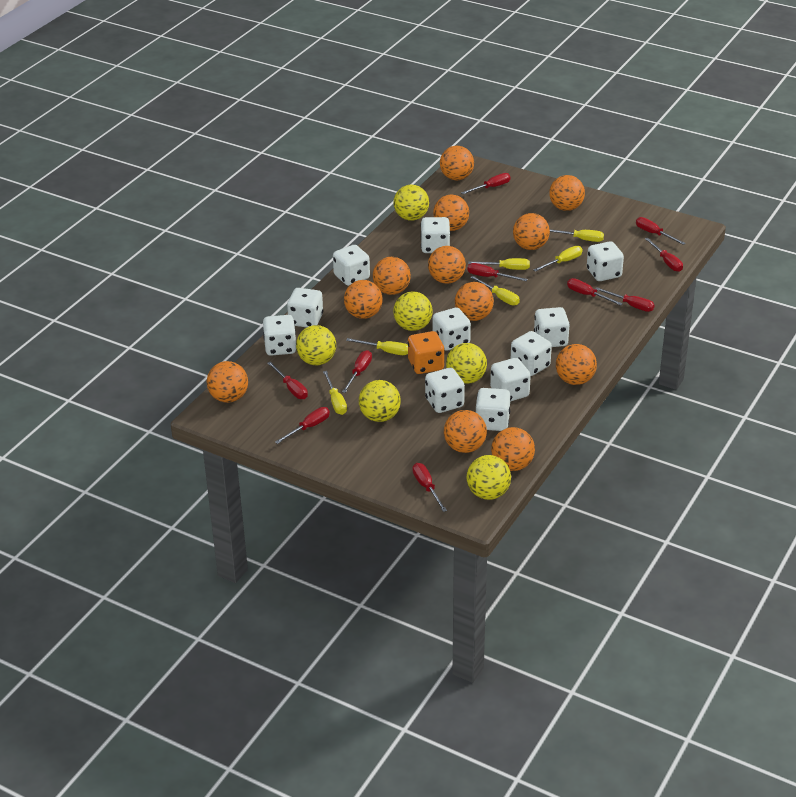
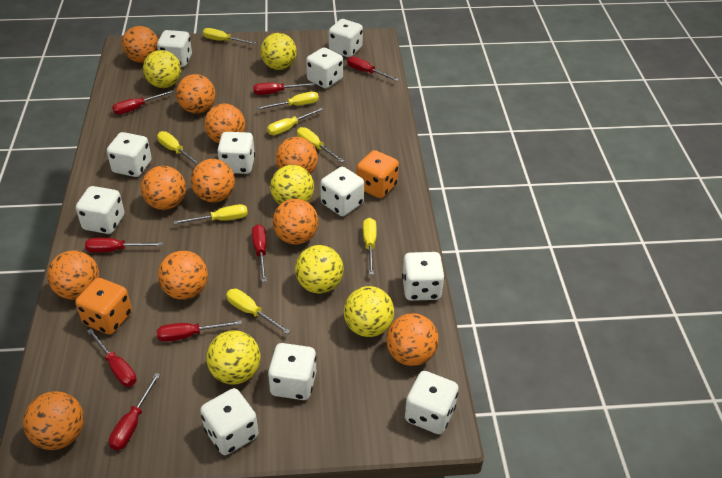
orange ball: 12 -> 11
orange dice: 1 -> 2
red screwdriver: 10 -> 8
yellow screwdriver: 6 -> 8

